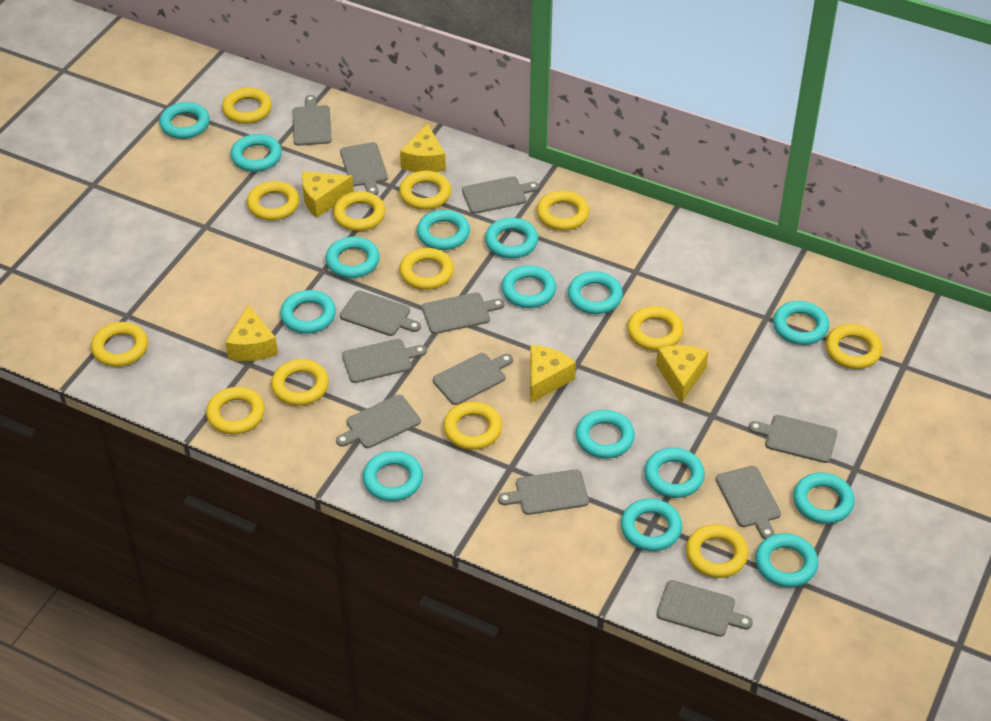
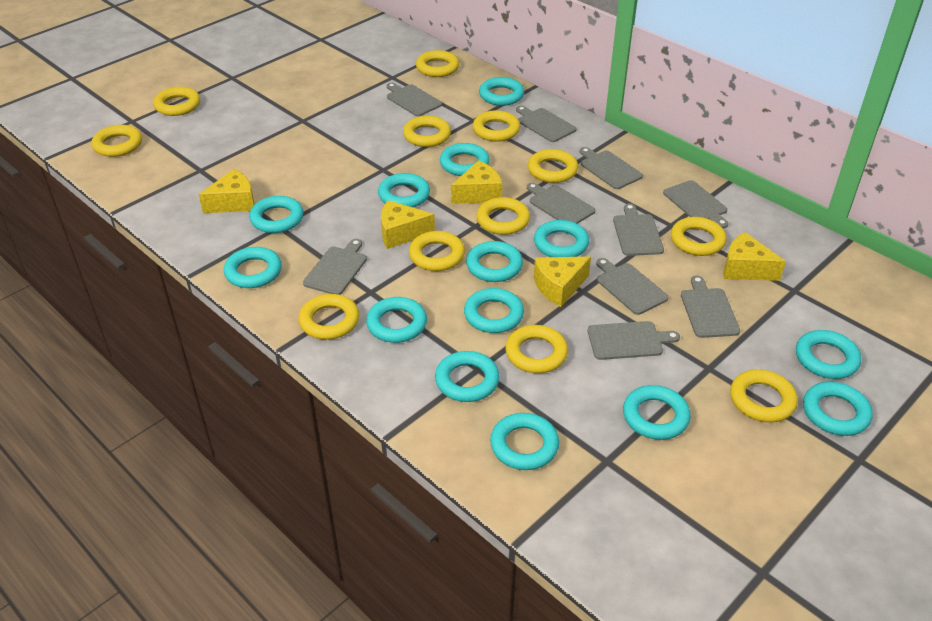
grey cutting board: 12 -> 10
turquoise ring: 15 -> 14
yellow ring: 13 -> 12

